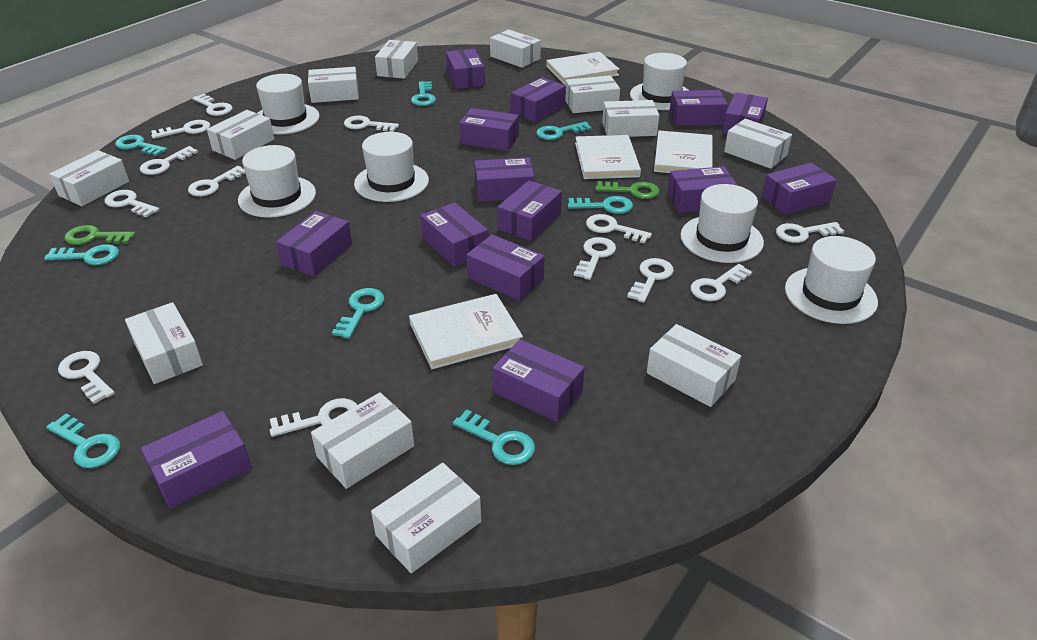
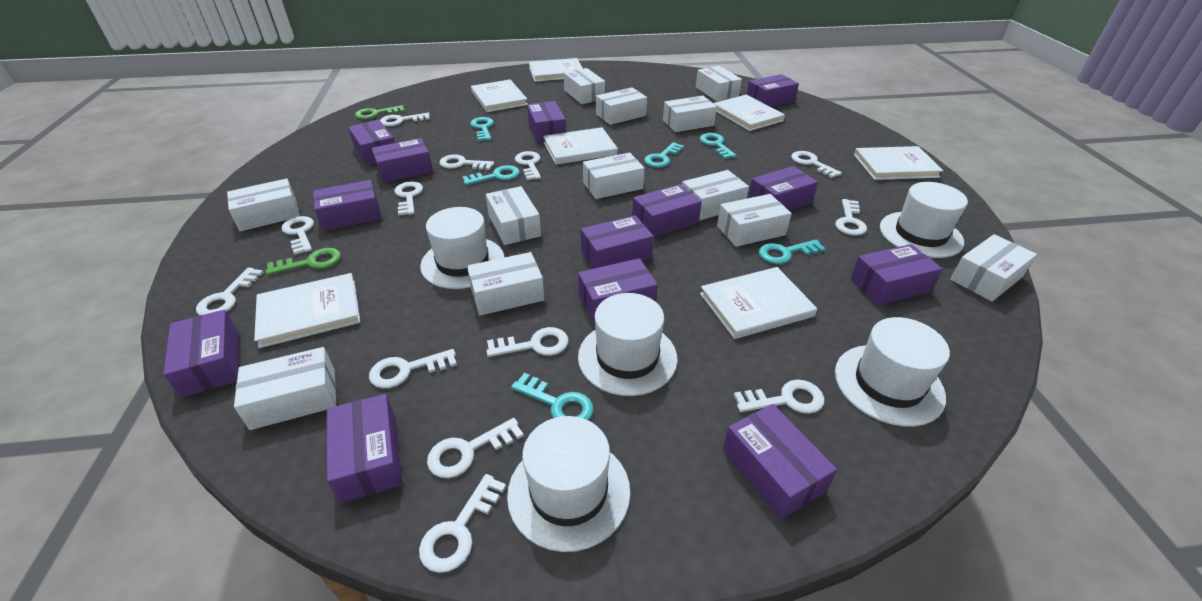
purple box: 14 -> 13
turquoise key: 8 -> 6
white book: 4 -> 7
white hat: 6 -> 5

